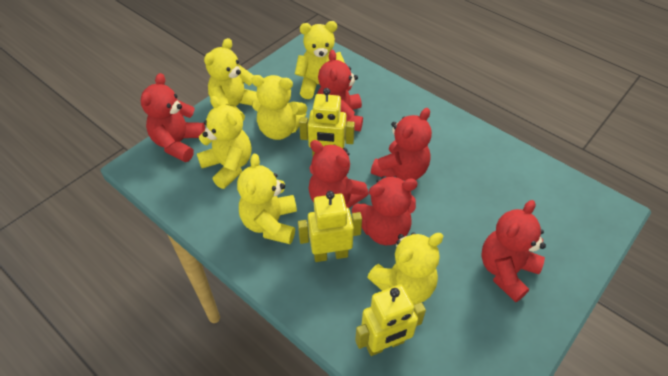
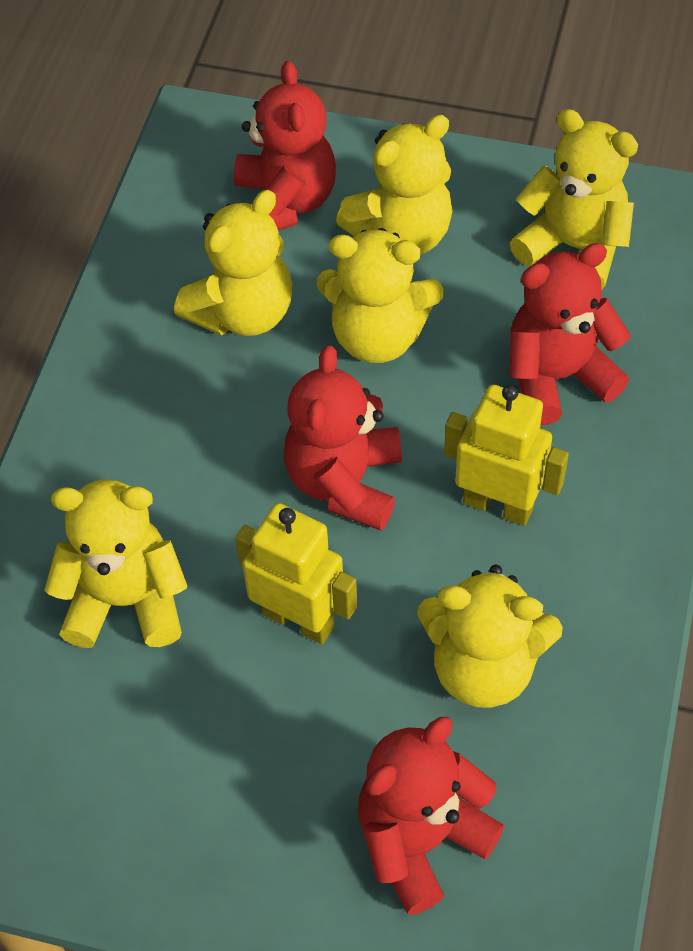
red teddy bear: 6 -> 4
yellow robot: 3 -> 2

